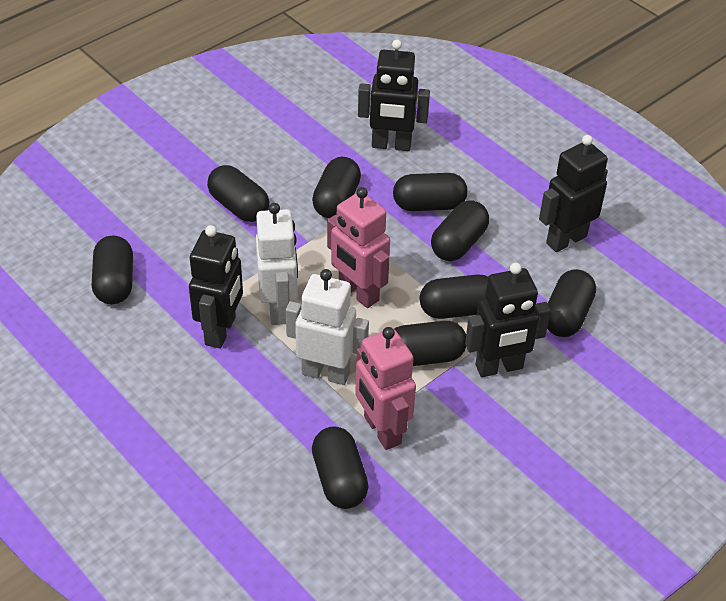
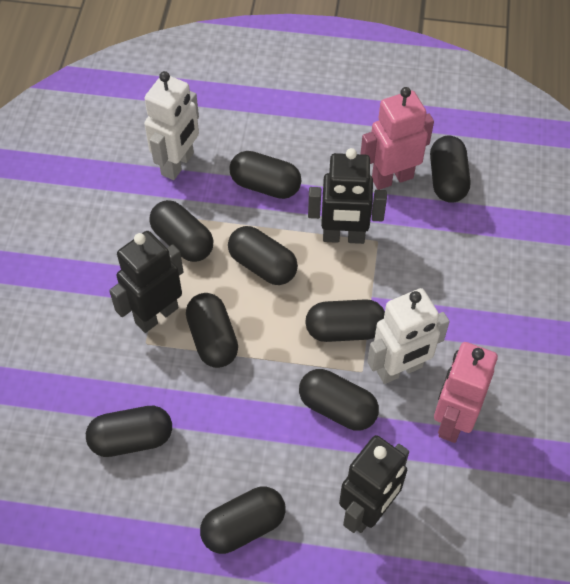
black robot: 4 -> 3

